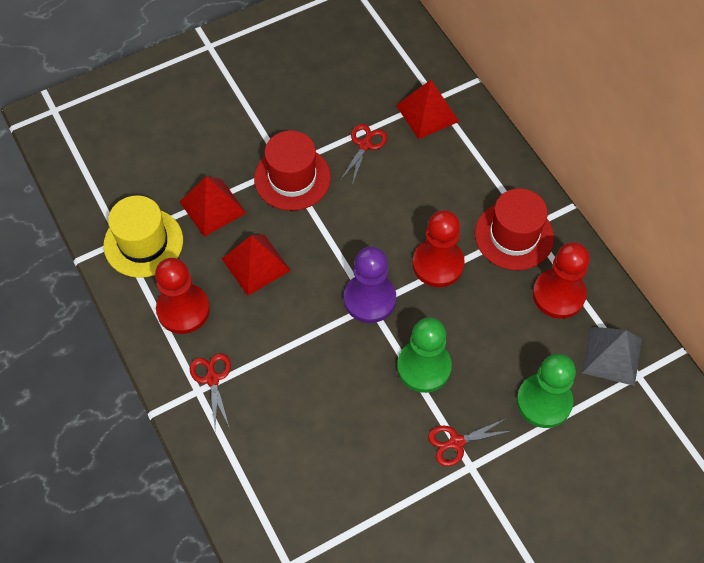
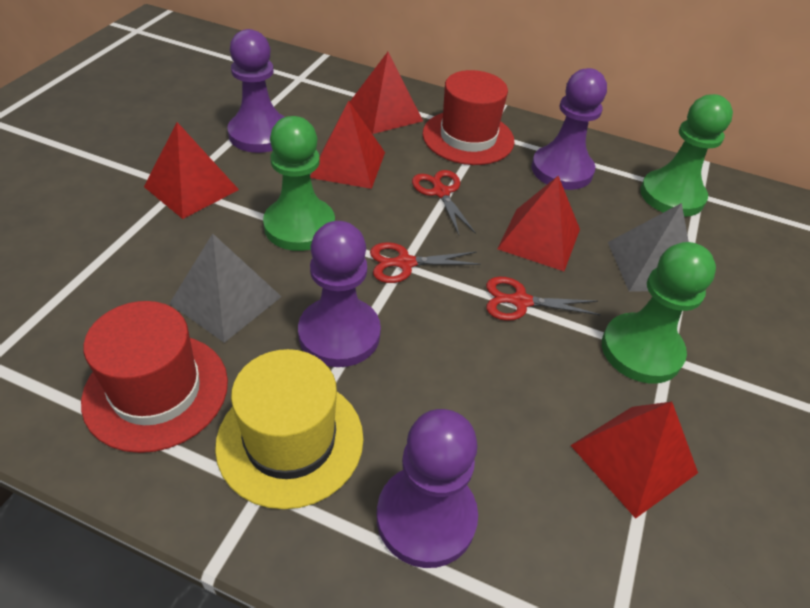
green pawn: 2 -> 3
grey pyramid: 1 -> 2
purple pawn: 1 -> 4
red pawn: 3 -> 0
red pyramid: 3 -> 5

